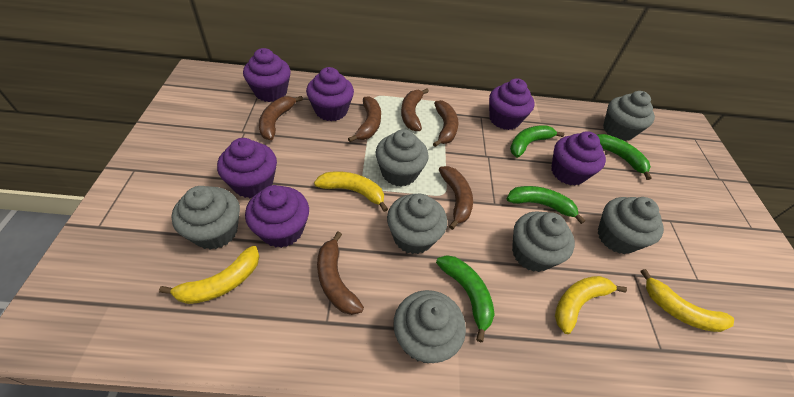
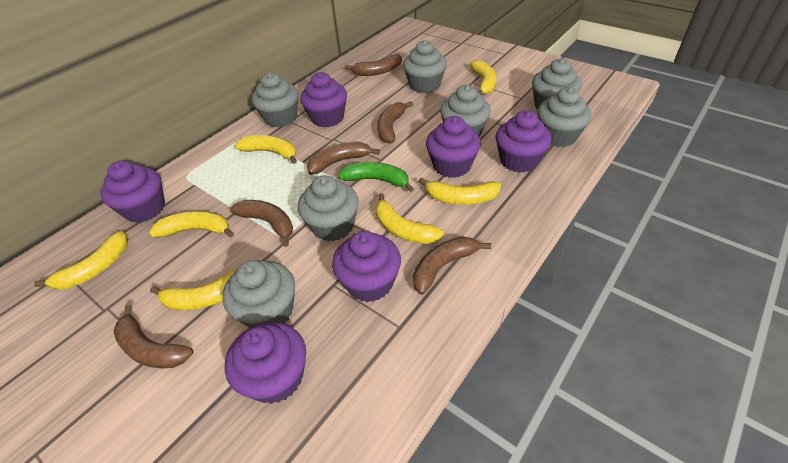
green banana: 4 -> 1
yellow banana: 4 -> 7

